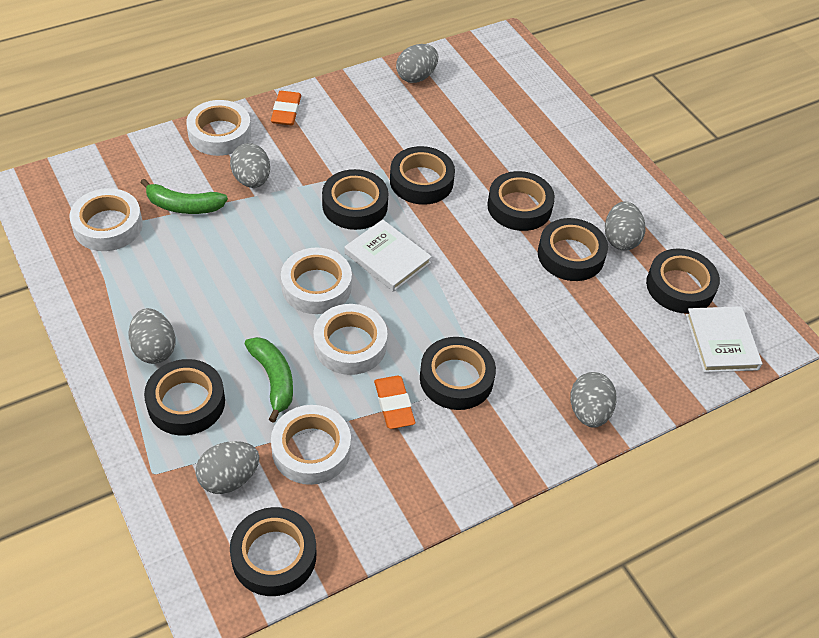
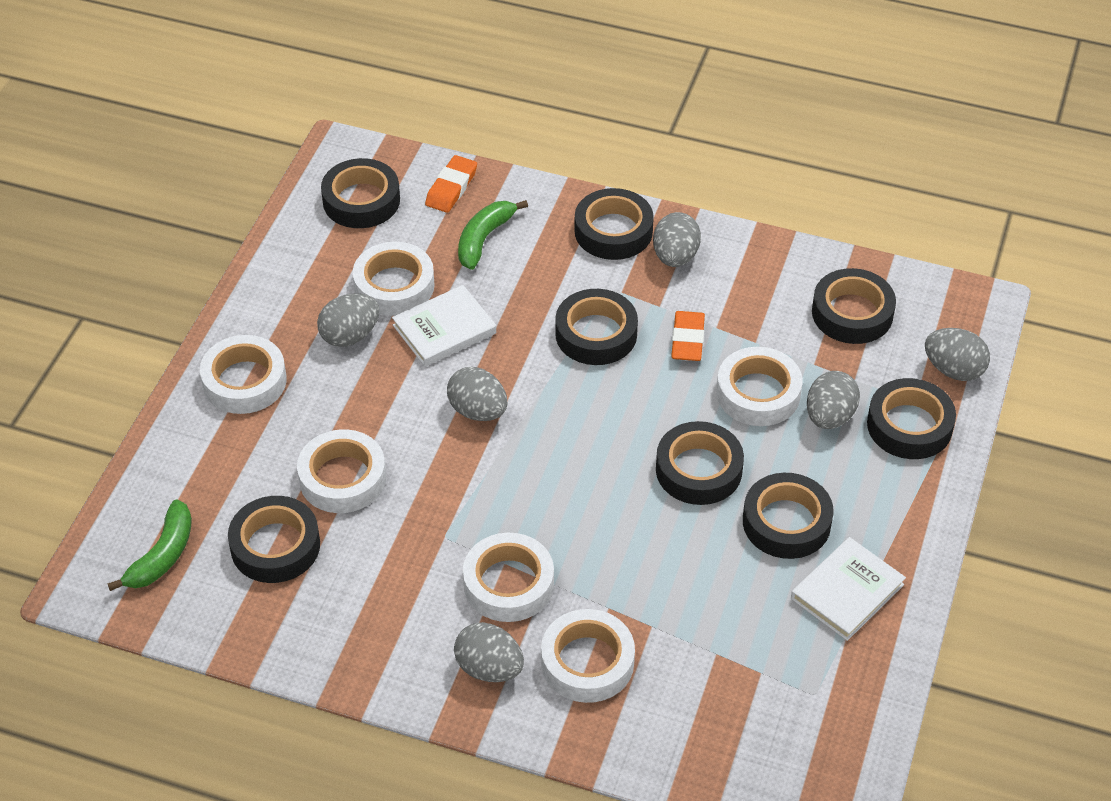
white tape: 5 -> 6

